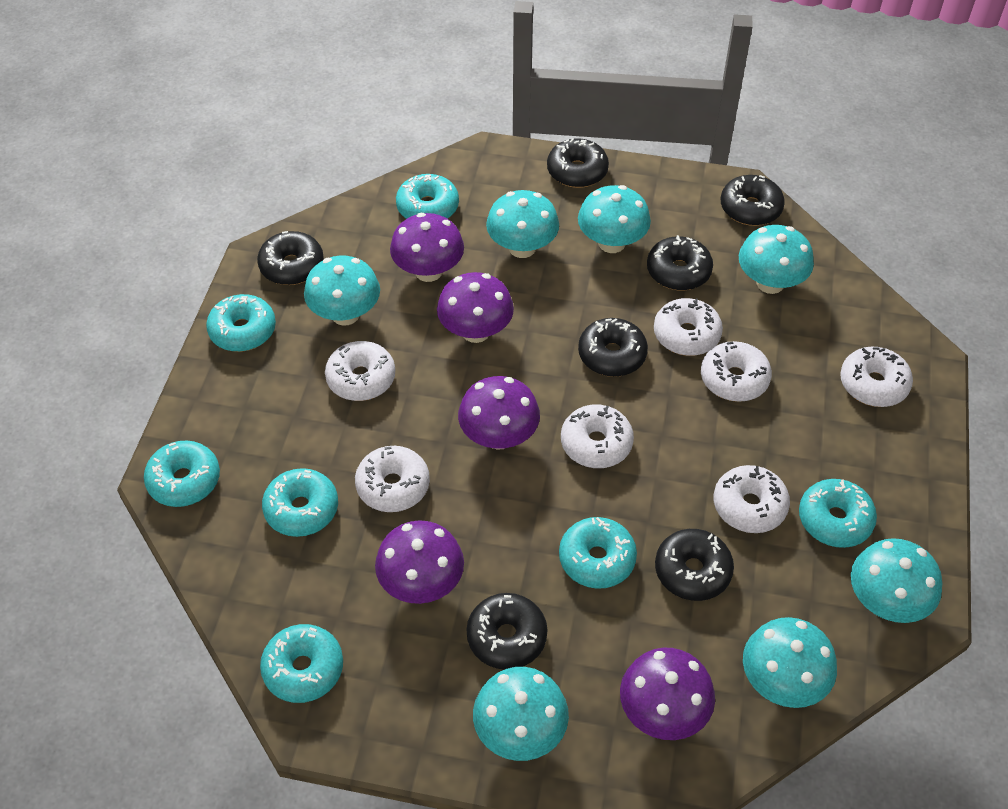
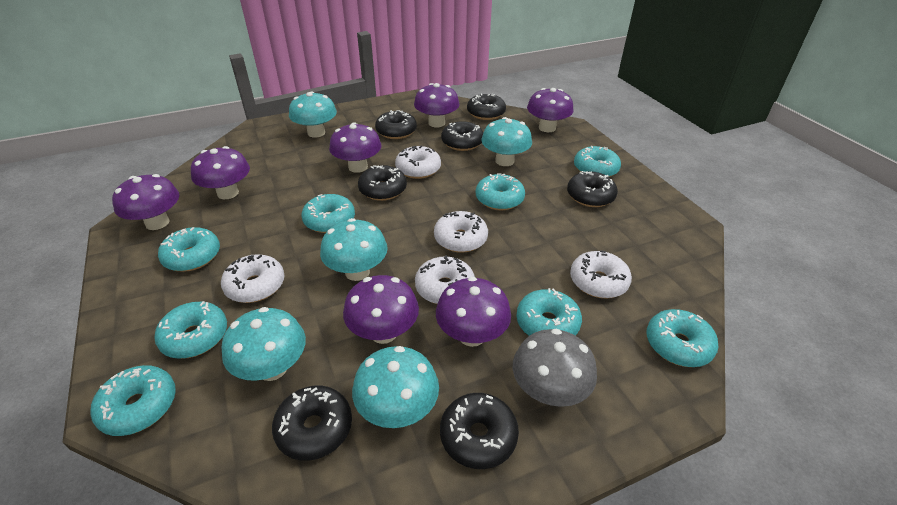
grey mushroom: 0 -> 1
purple mushroom: 5 -> 7
turquoise donut: 7 -> 8
turquoise mushroom: 7 -> 5
white donut: 7 -> 5

